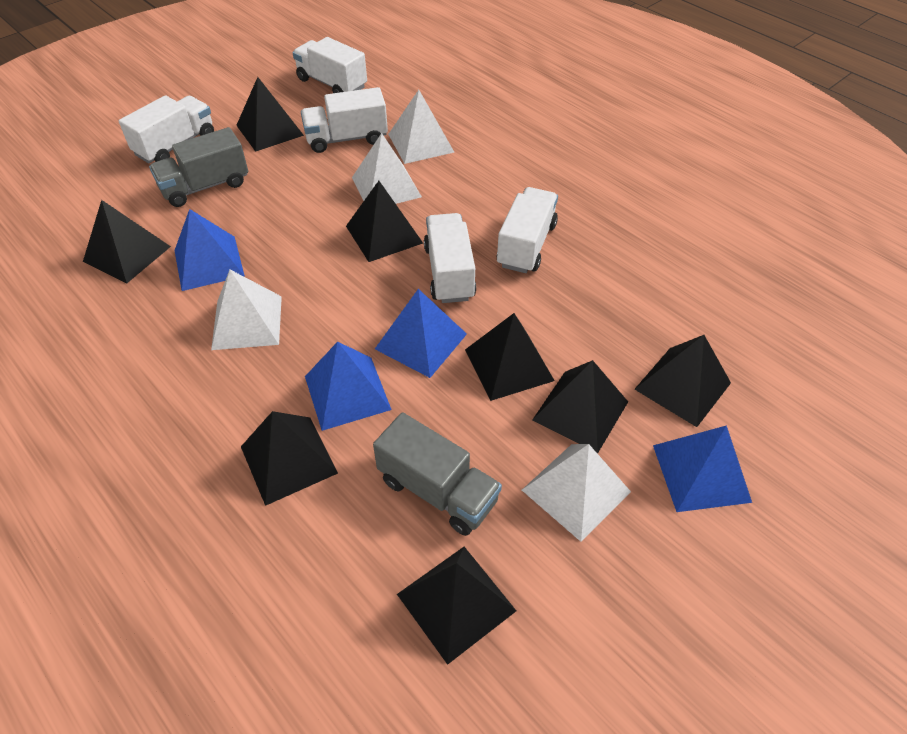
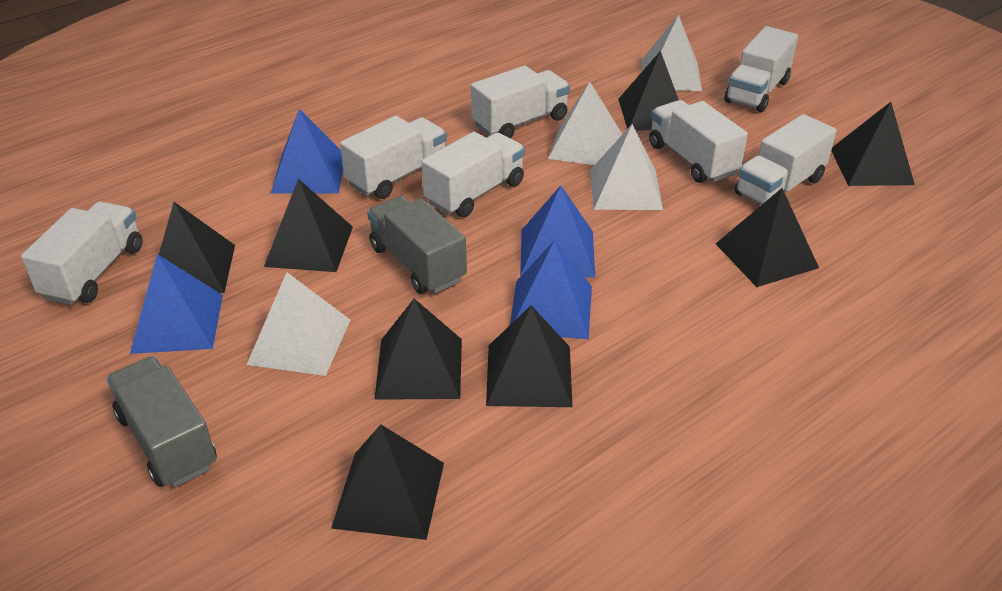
white truck: 5 -> 7

